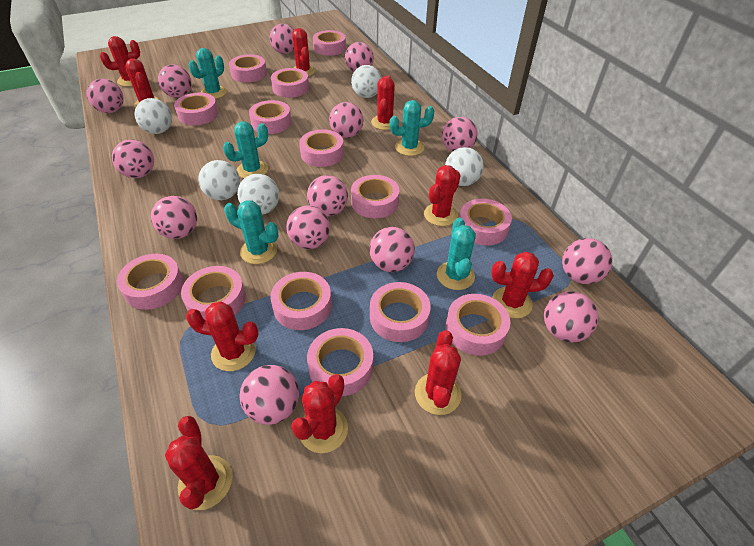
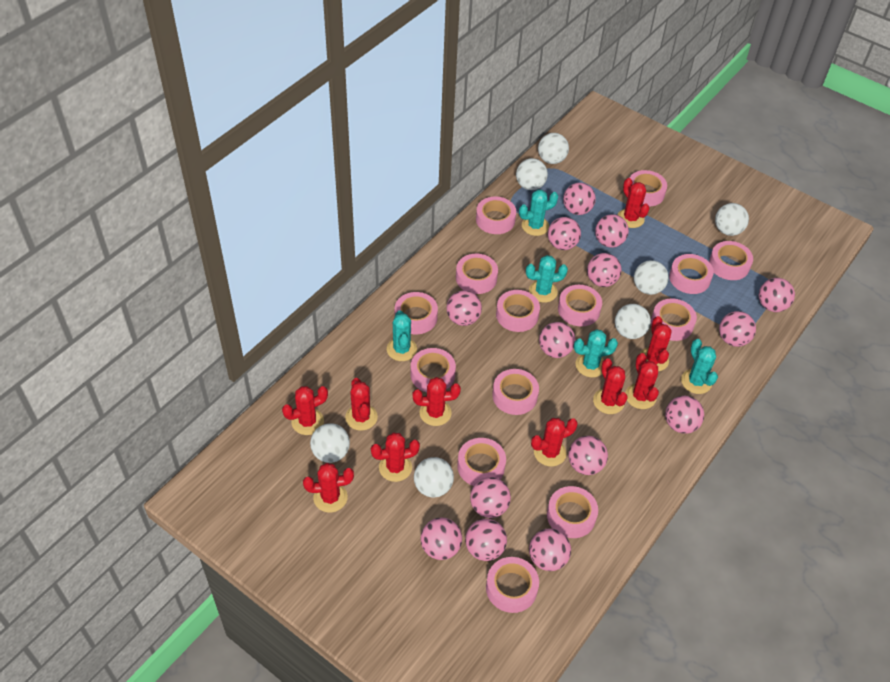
white ball: 5 -> 7

